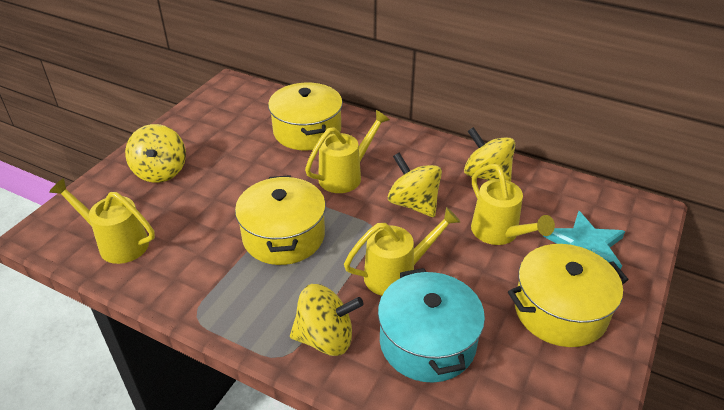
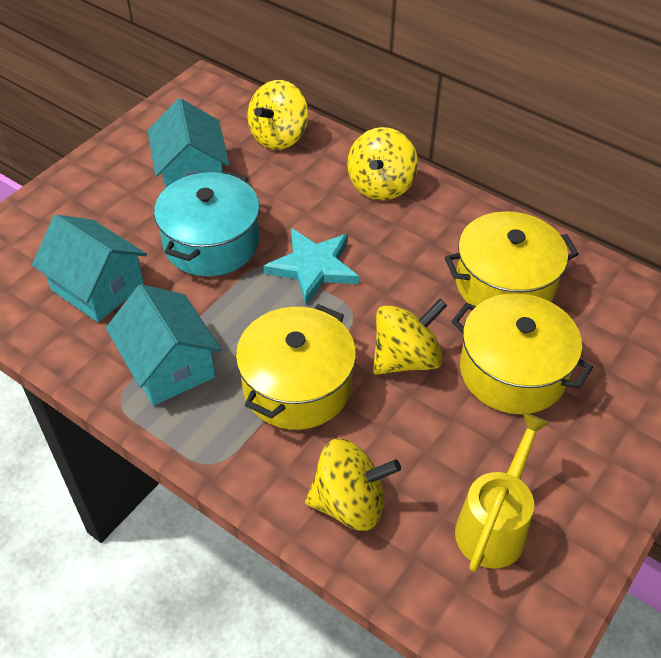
turquoise house: 0 -> 3
yellow watering can: 4 -> 1

